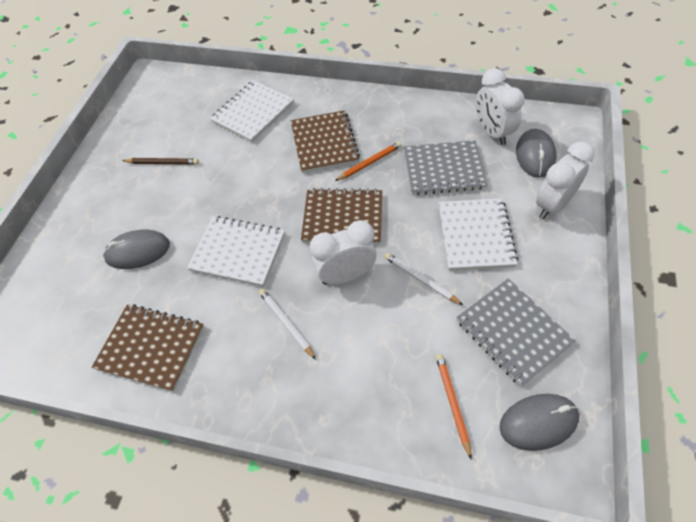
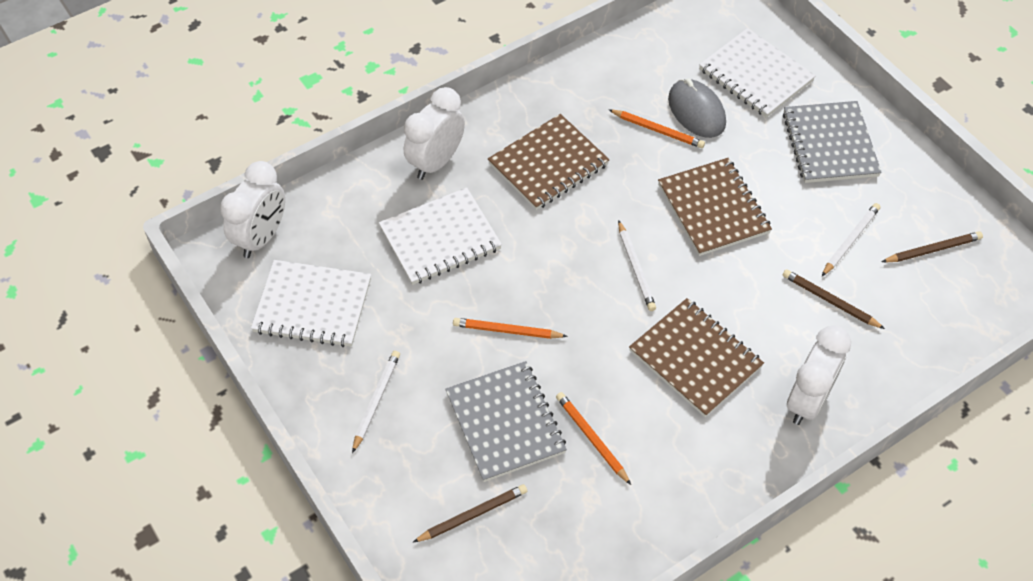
brown pencil: 1 -> 3
grey mouse: 3 -> 1
orange pencil: 2 -> 3
white pencil: 2 -> 3

